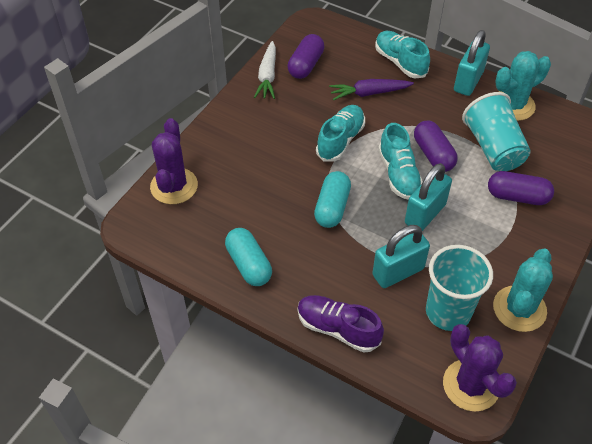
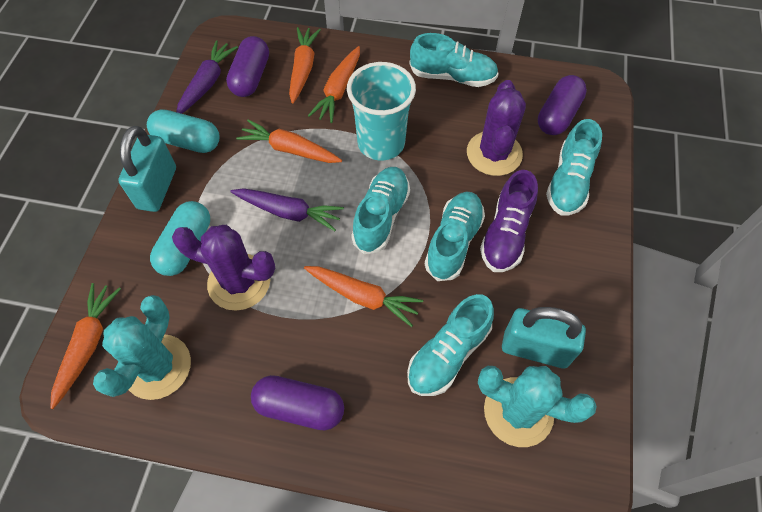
orange carrot: 0 -> 5
purple carrot: 1 -> 2
turquoise cup: 2 -> 1
turquoise padlock: 3 -> 2
turquoise shoe: 3 -> 5
white carrot: 1 -> 0

